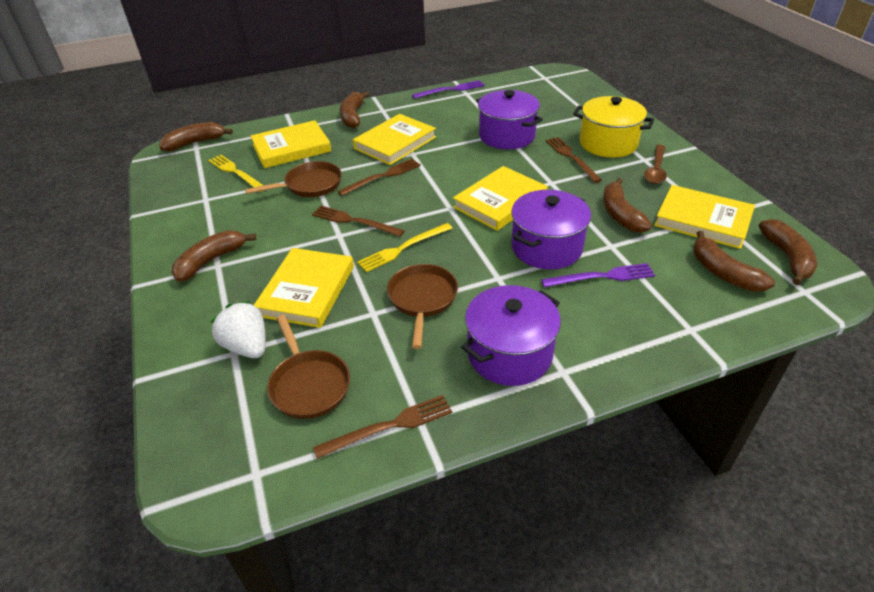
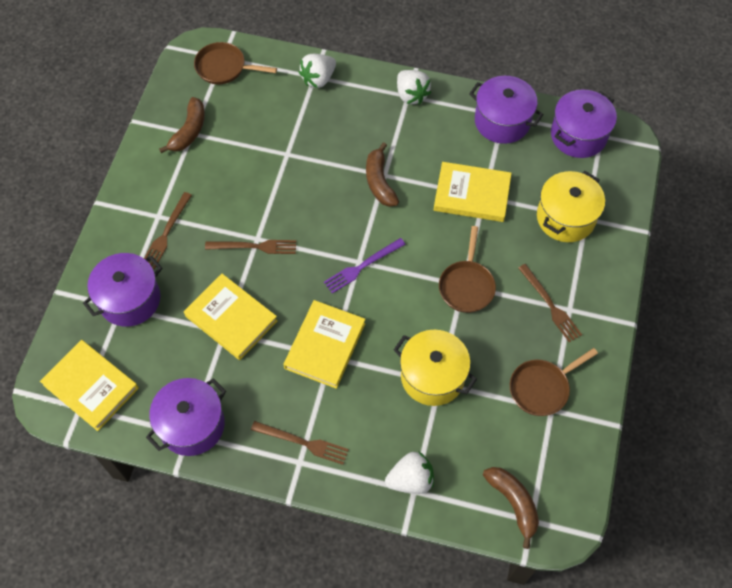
brown banana: 6 -> 3
brown spoon: 1 -> 0
purple fork: 2 -> 1
purple pot: 3 -> 4
white strawberry: 1 -> 3
yellow book: 5 -> 4
yellow fork: 2 -> 0
yellow pot: 1 -> 2

